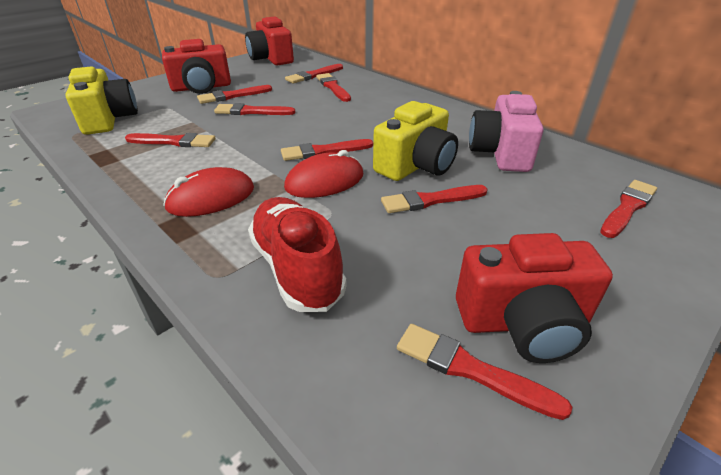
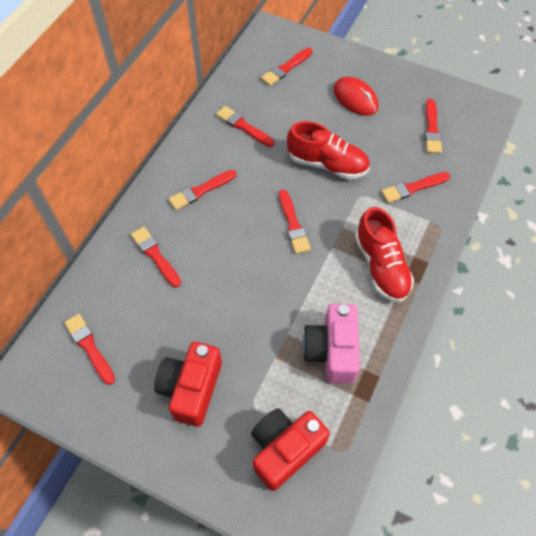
red brush: 9 -> 8
red camera: 3 -> 2
red mouse: 2 -> 1
red shoe: 1 -> 2
yellow camera: 2 -> 0

